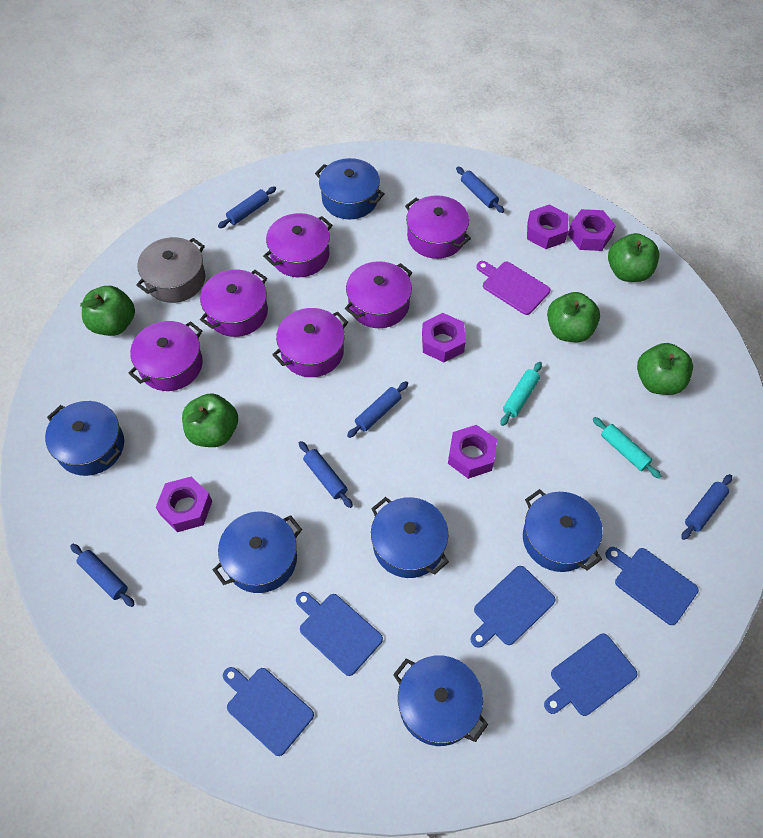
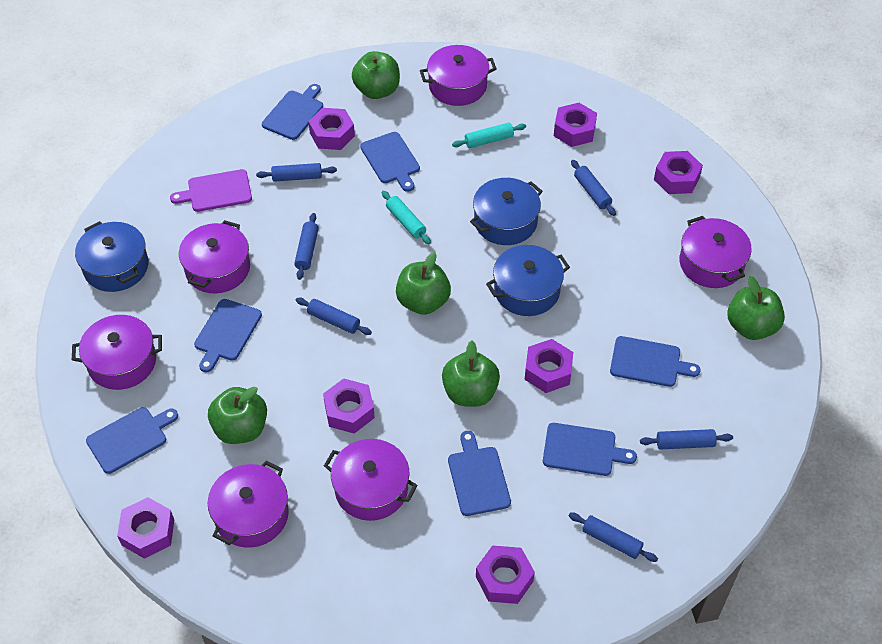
blue cutting board: 5 -> 7
blue pot: 6 -> 3
grey pot: 1 -> 0
purple nut: 5 -> 7

